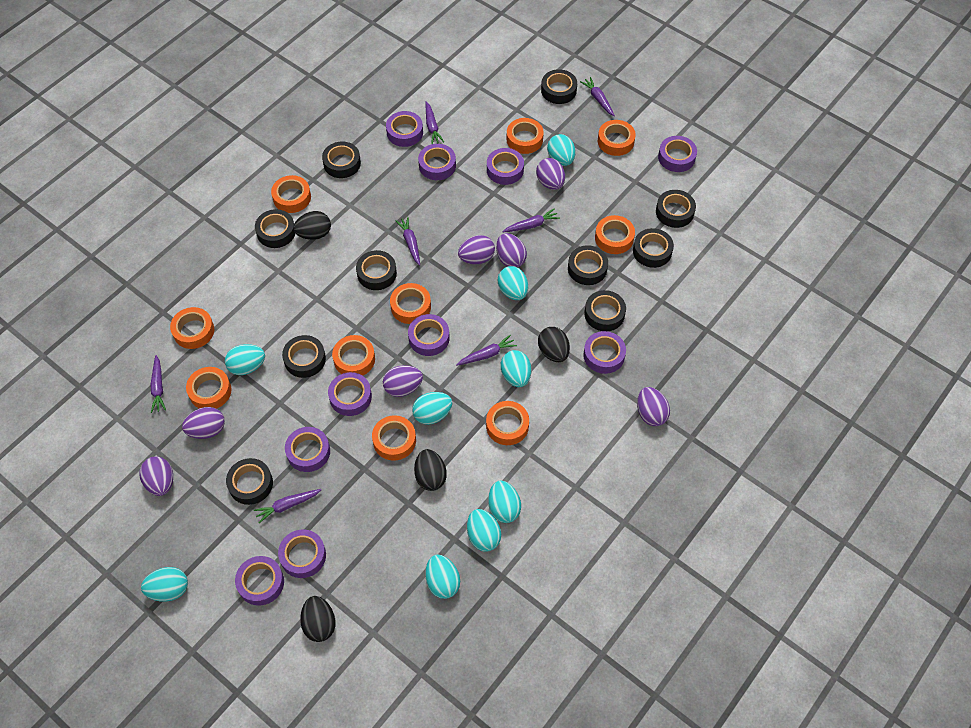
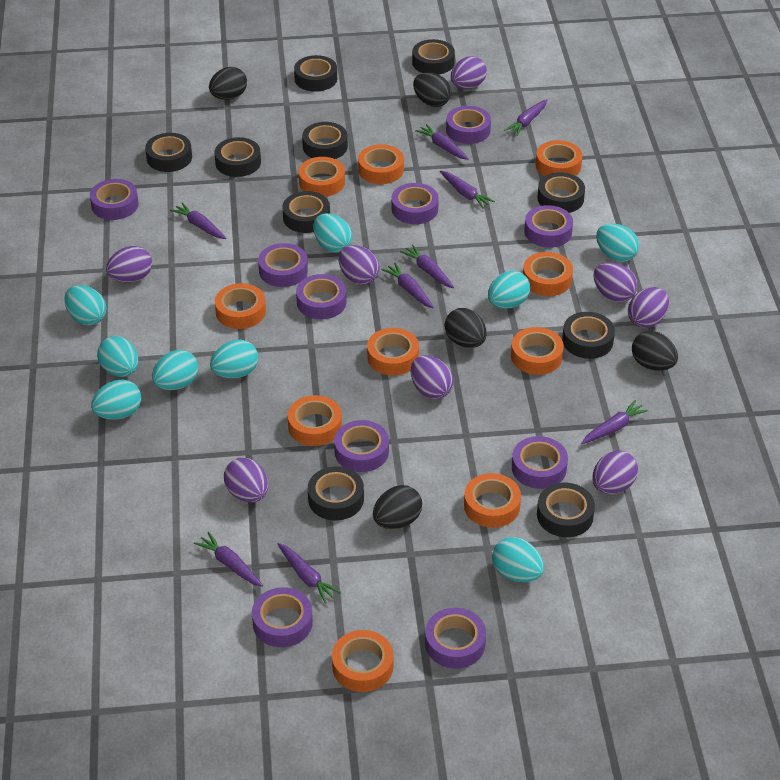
black egg: 4 -> 5
purple carrot: 7 -> 9
purple egg: 7 -> 8

